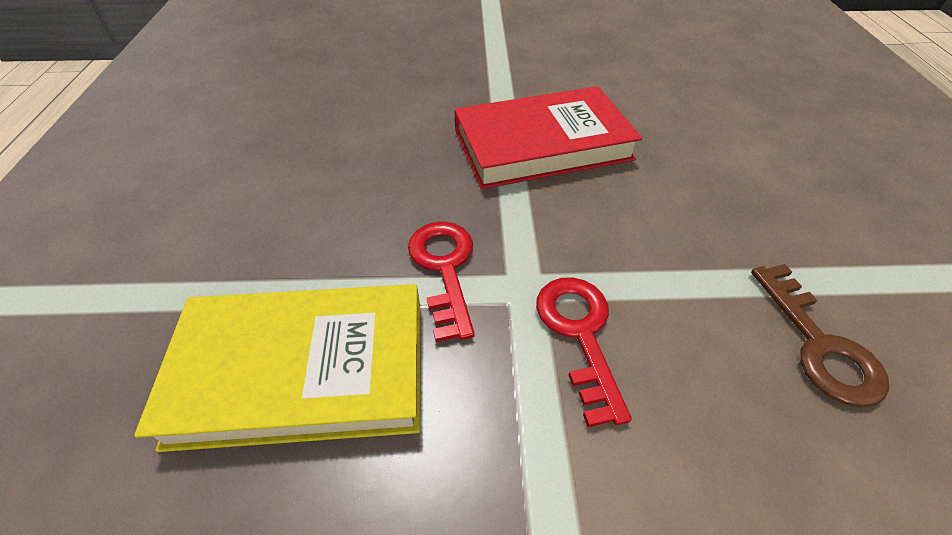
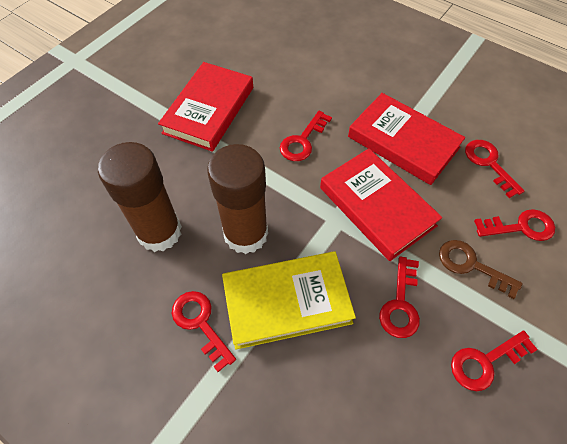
brown glue stick: 0 -> 2
red book: 1 -> 3
red key: 2 -> 6

